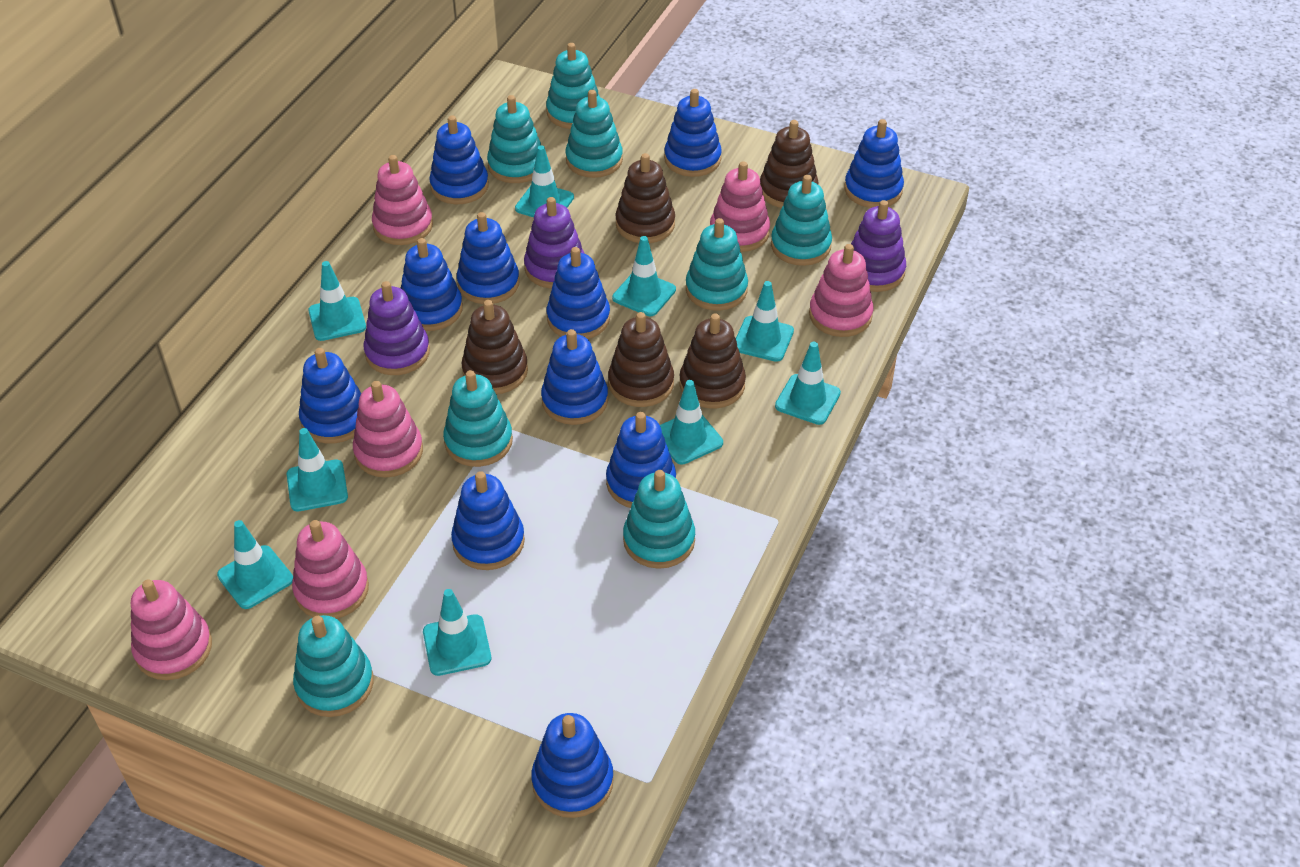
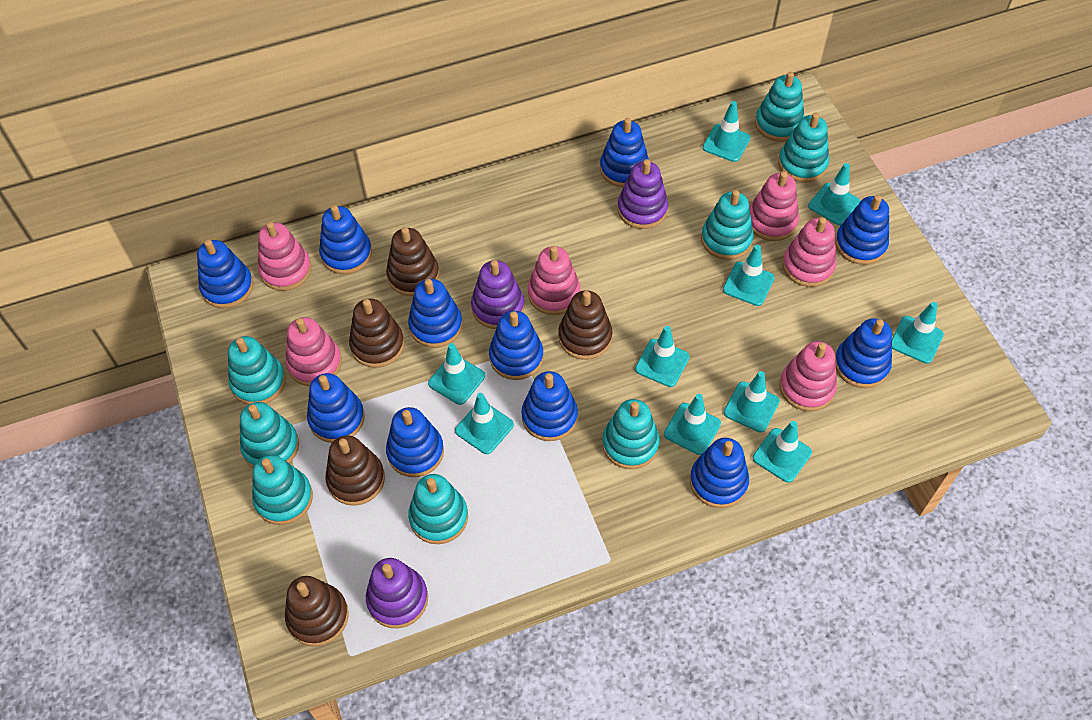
turquoise traffic cone: 9 -> 10

